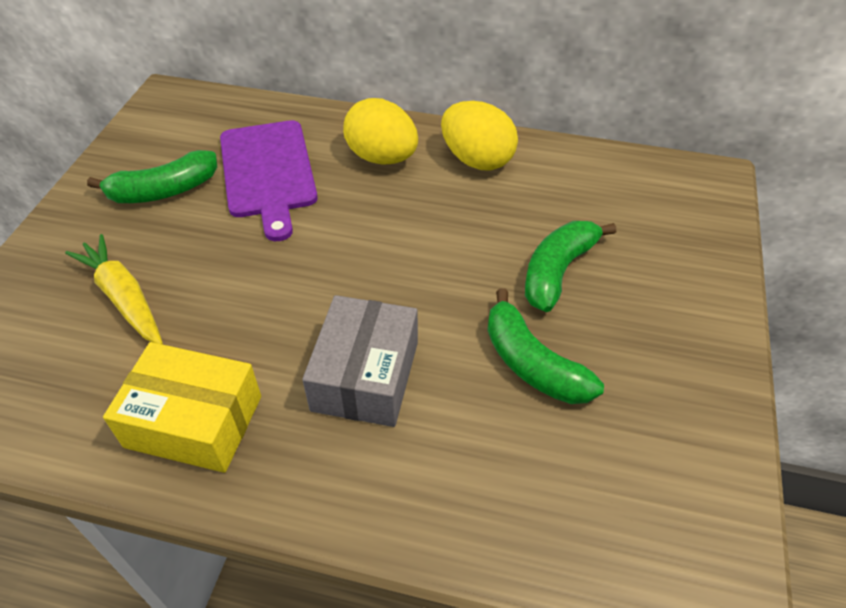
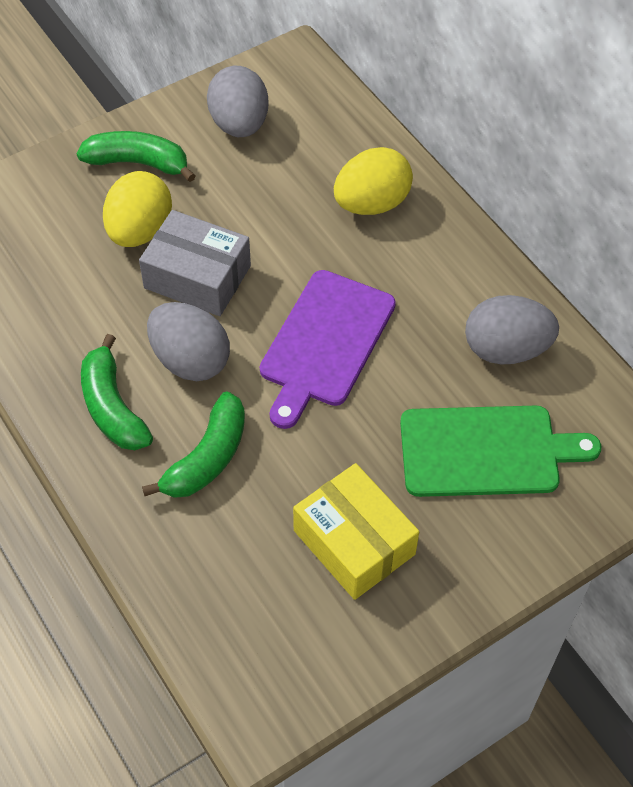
green cutting board: 0 -> 1
grey egg: 0 -> 3
yellow carrot: 1 -> 0

